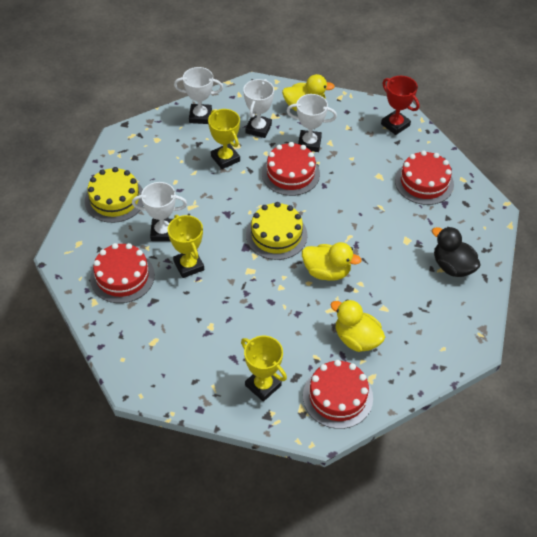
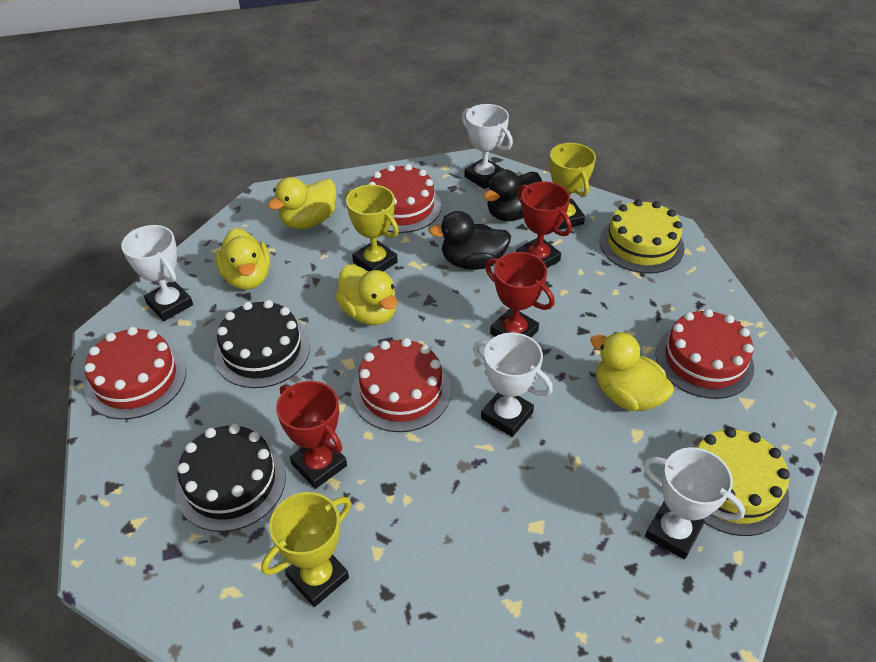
black cake: 0 -> 2
black duck: 1 -> 2
red trophy: 1 -> 3
yellow duck: 3 -> 4

